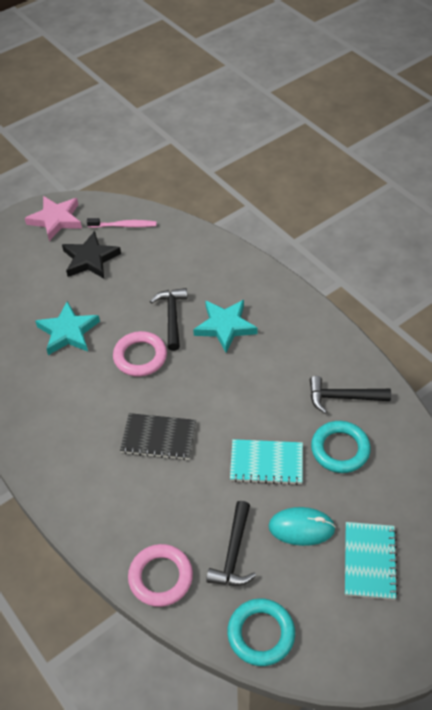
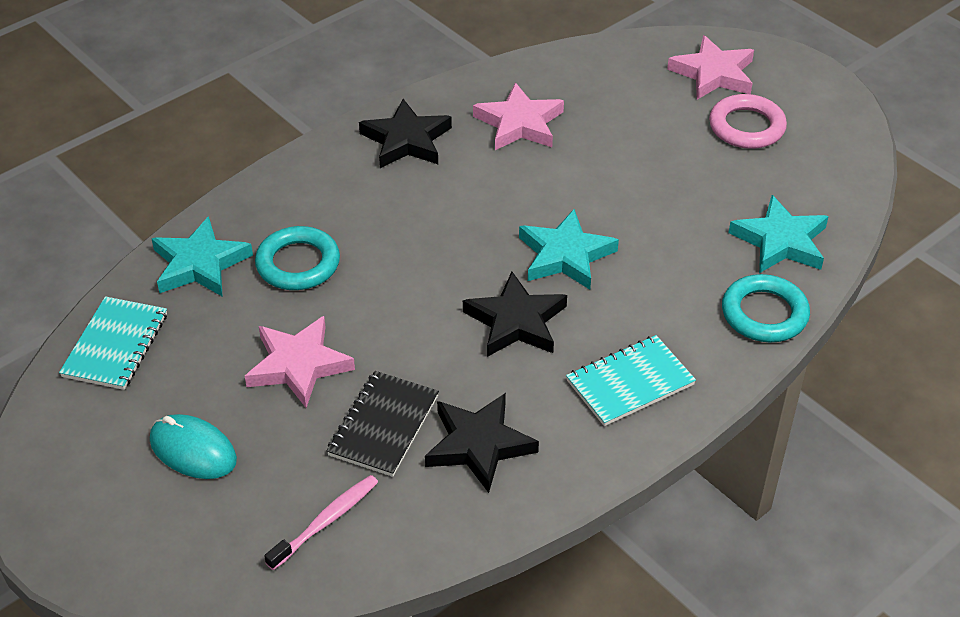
black hammer: 3 -> 0
black star: 1 -> 3
pink ring: 2 -> 1
pink star: 1 -> 3
turquoise star: 2 -> 3

